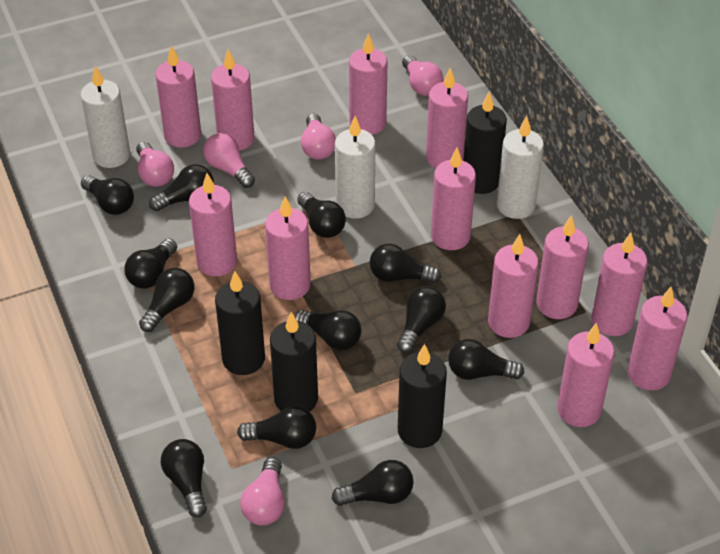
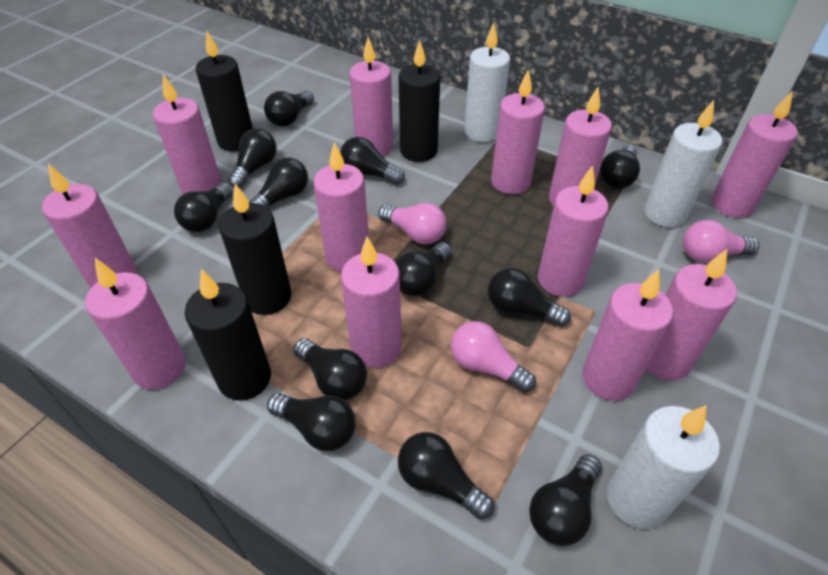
pink light bulb: 5 -> 3

